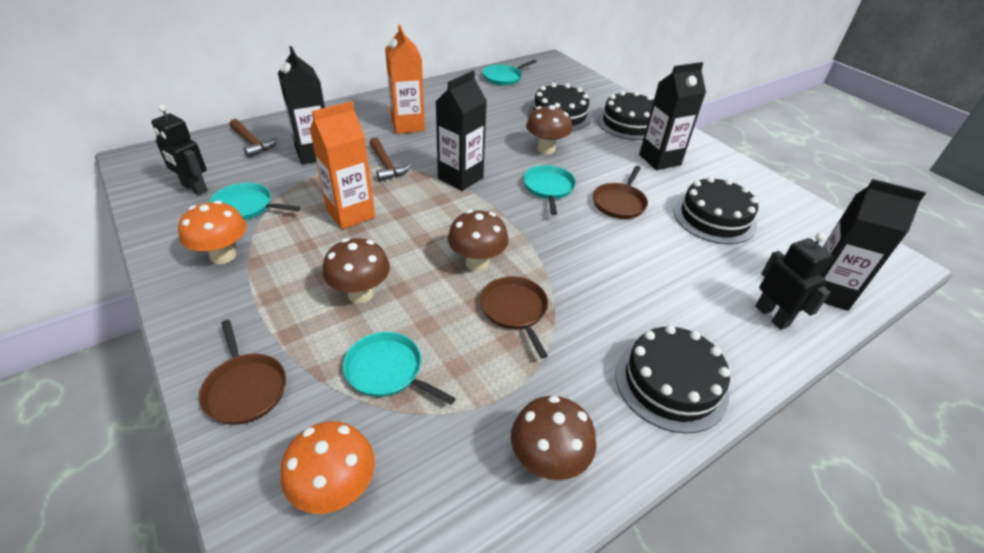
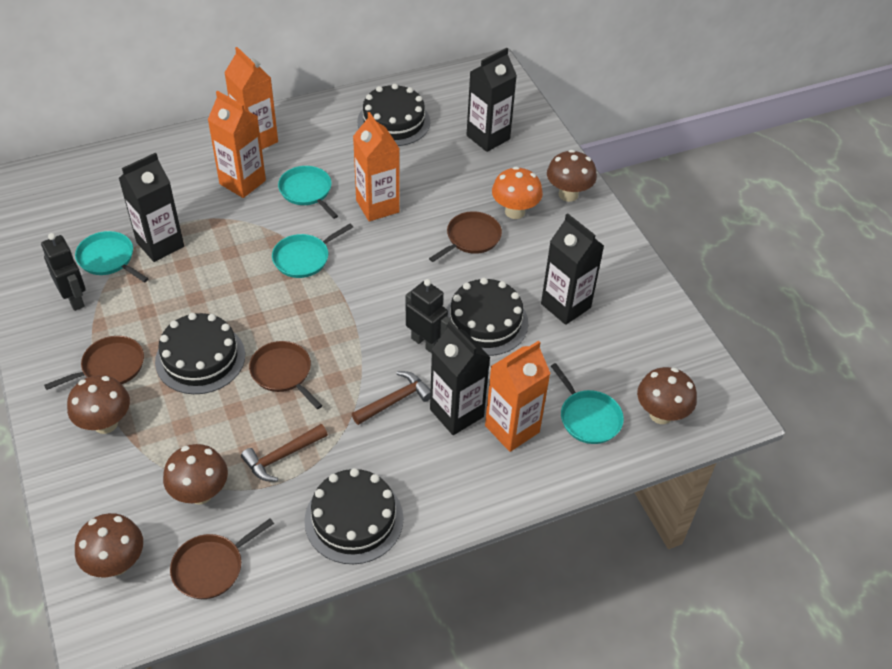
brown mushroom: 4 -> 5
brown pan: 3 -> 4
orange carton: 2 -> 4
orange mushroom: 2 -> 1

